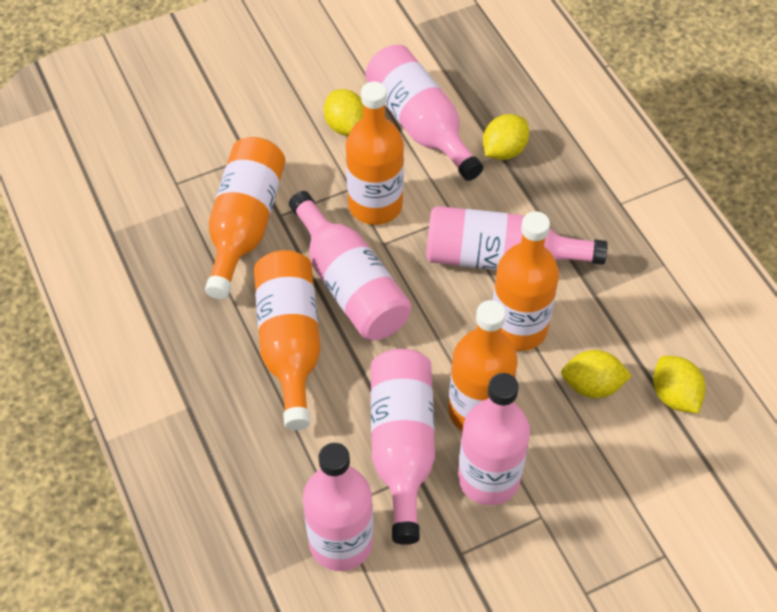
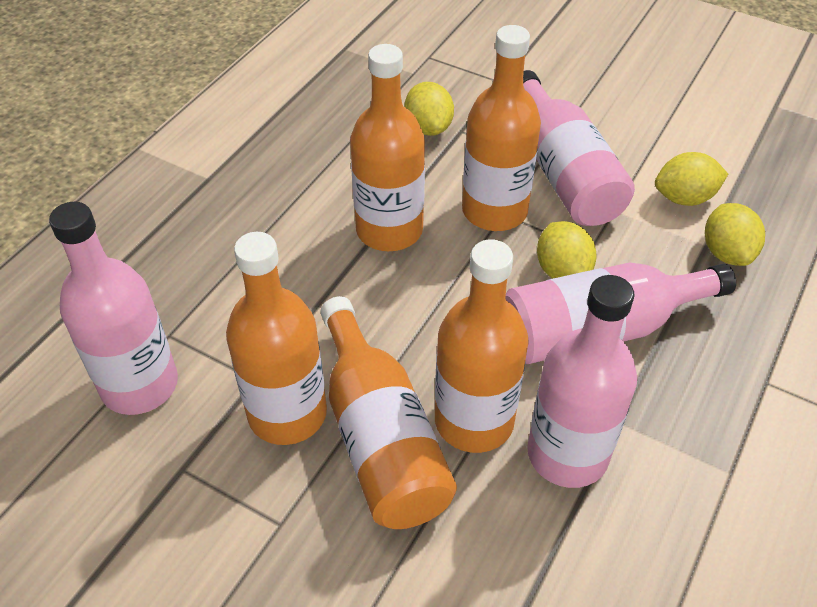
pink bottle: 6 -> 4

